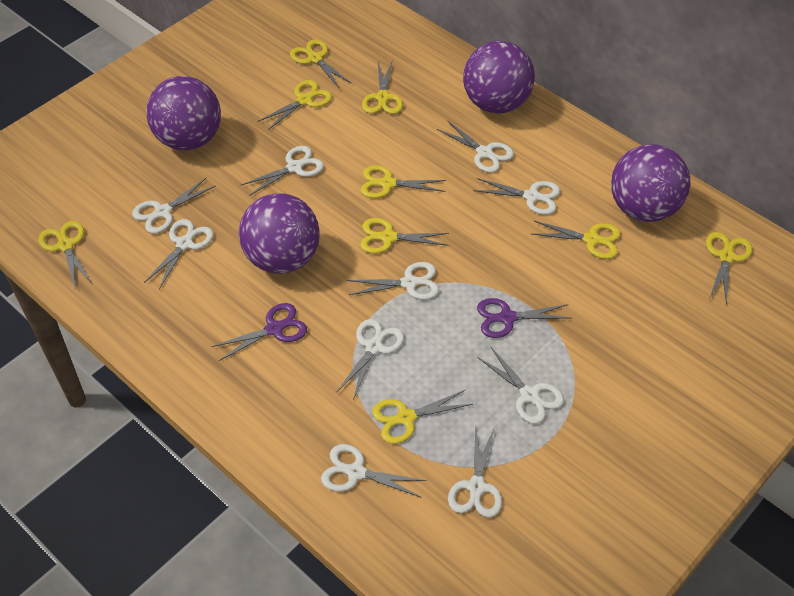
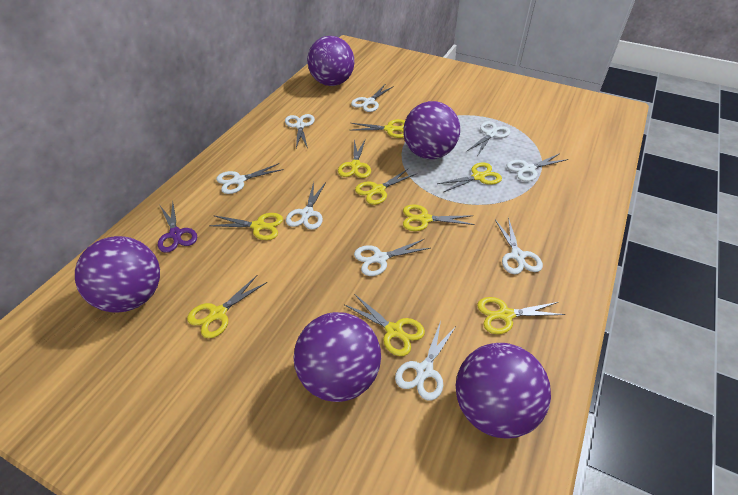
purple ball: 4 -> 5
purple scissors: 2 -> 1
white scissors: 10 -> 9

